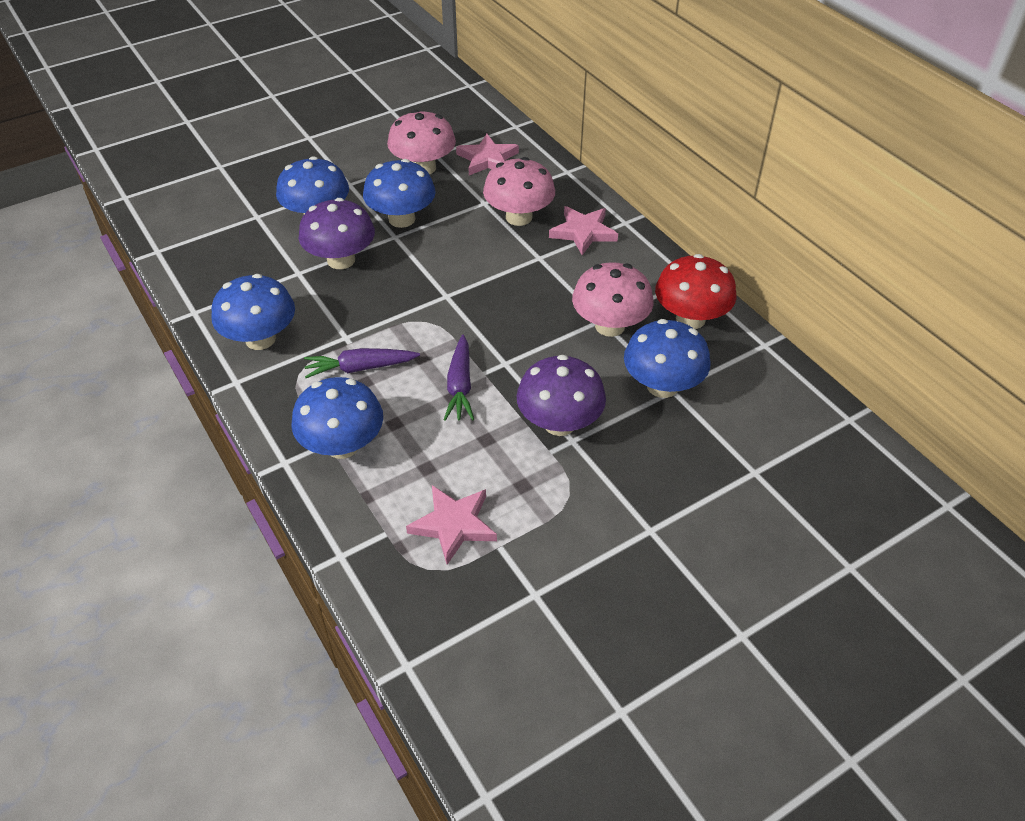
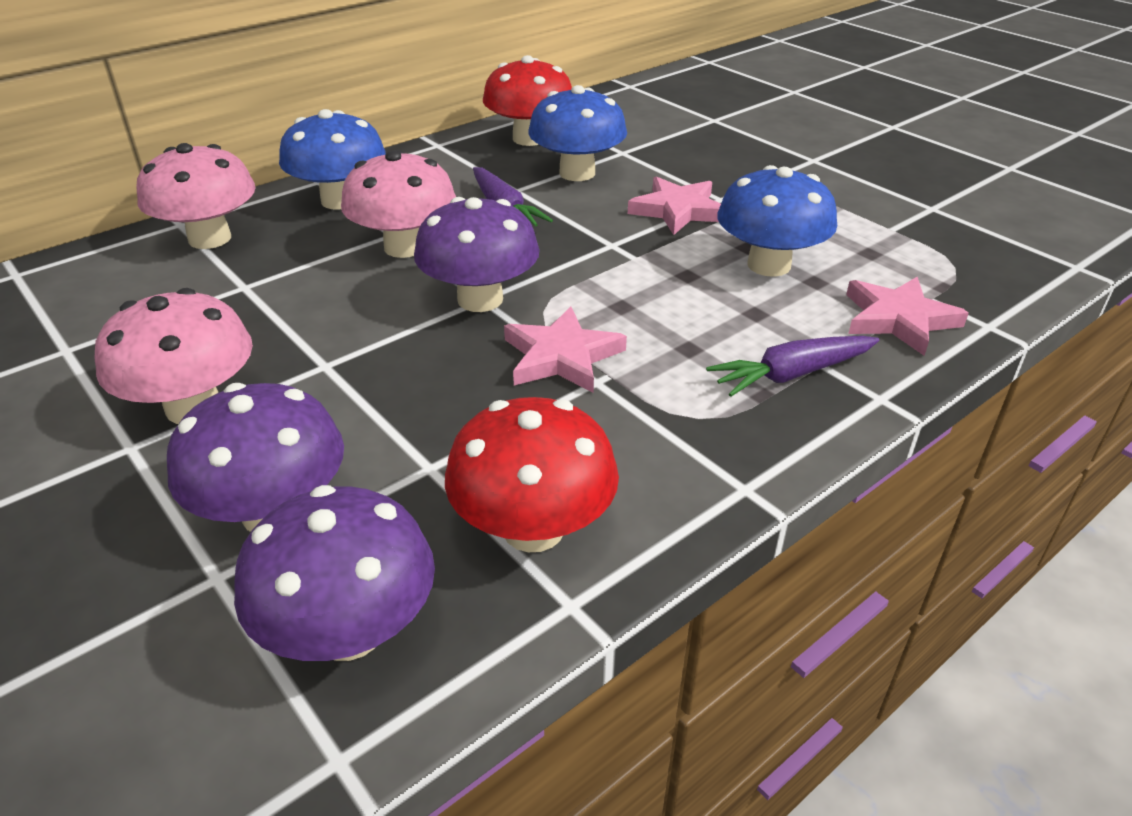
blue mushroom: 5 -> 3
purple mushroom: 2 -> 3
red mushroom: 1 -> 2

